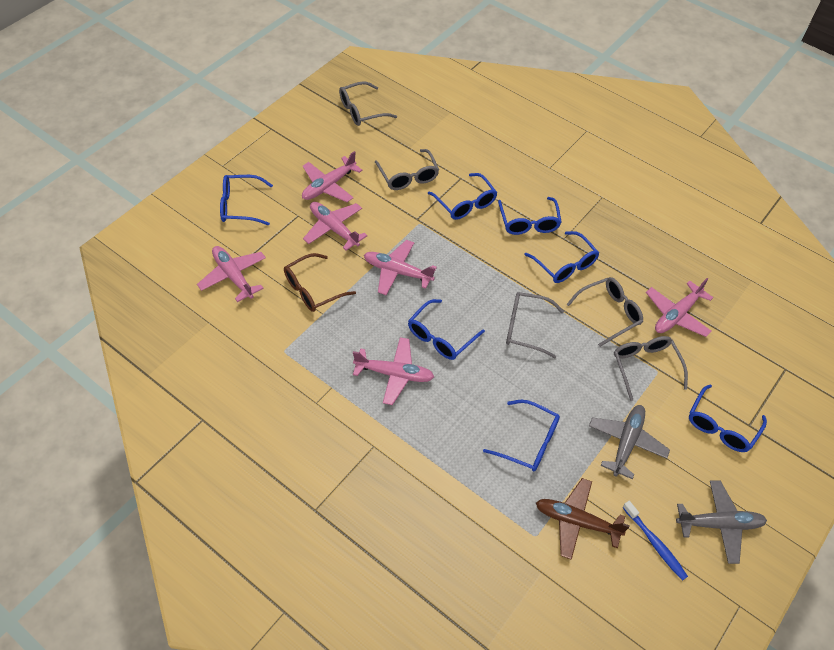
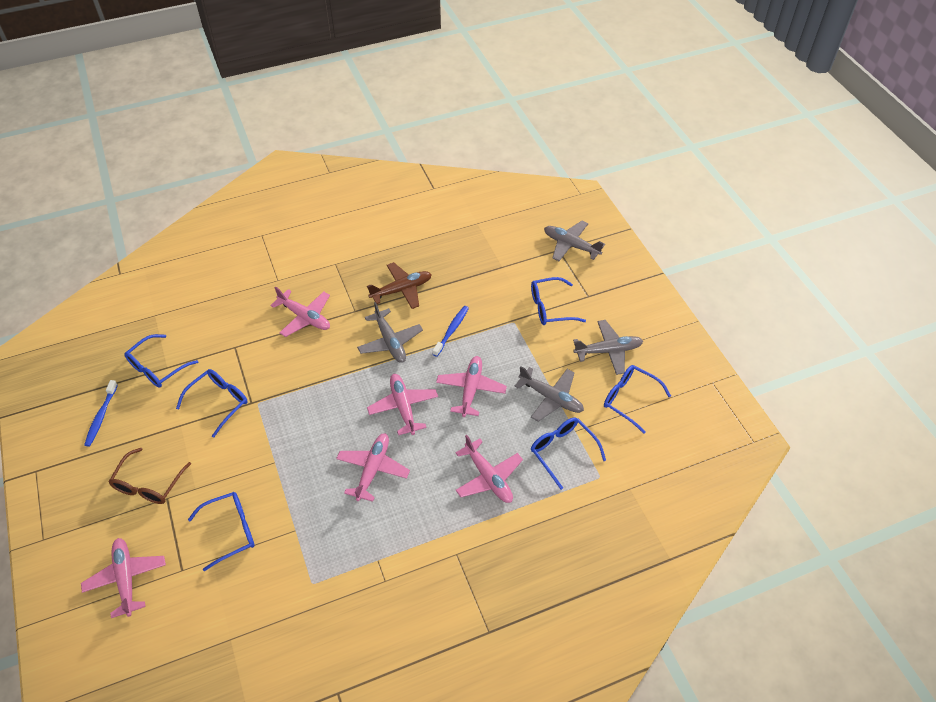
blue glasses: 7 -> 6
blue toothbrush: 1 -> 2
grey glasses: 5 -> 0
grey plane: 2 -> 4

